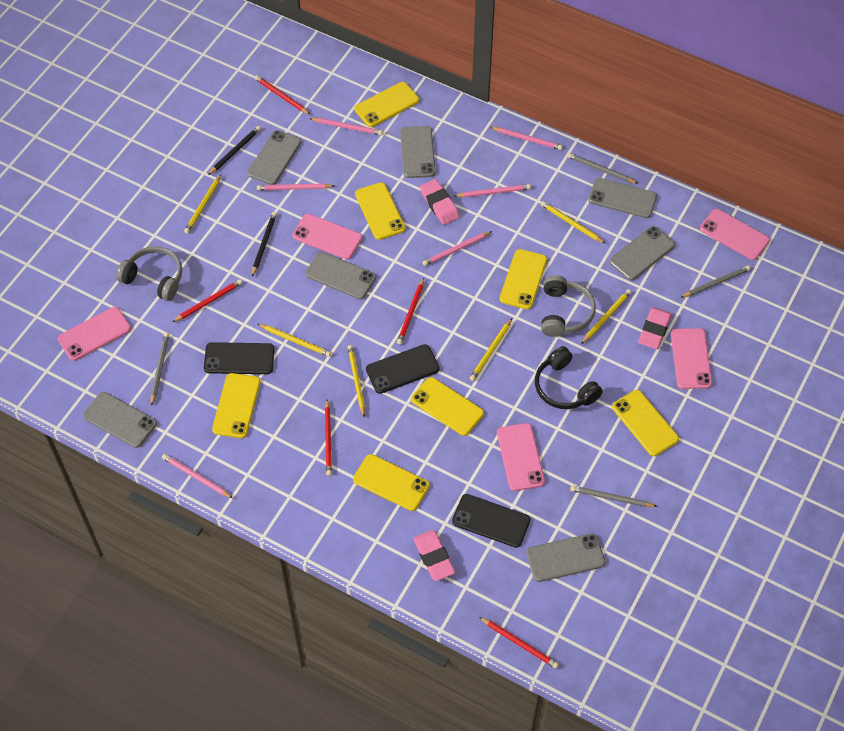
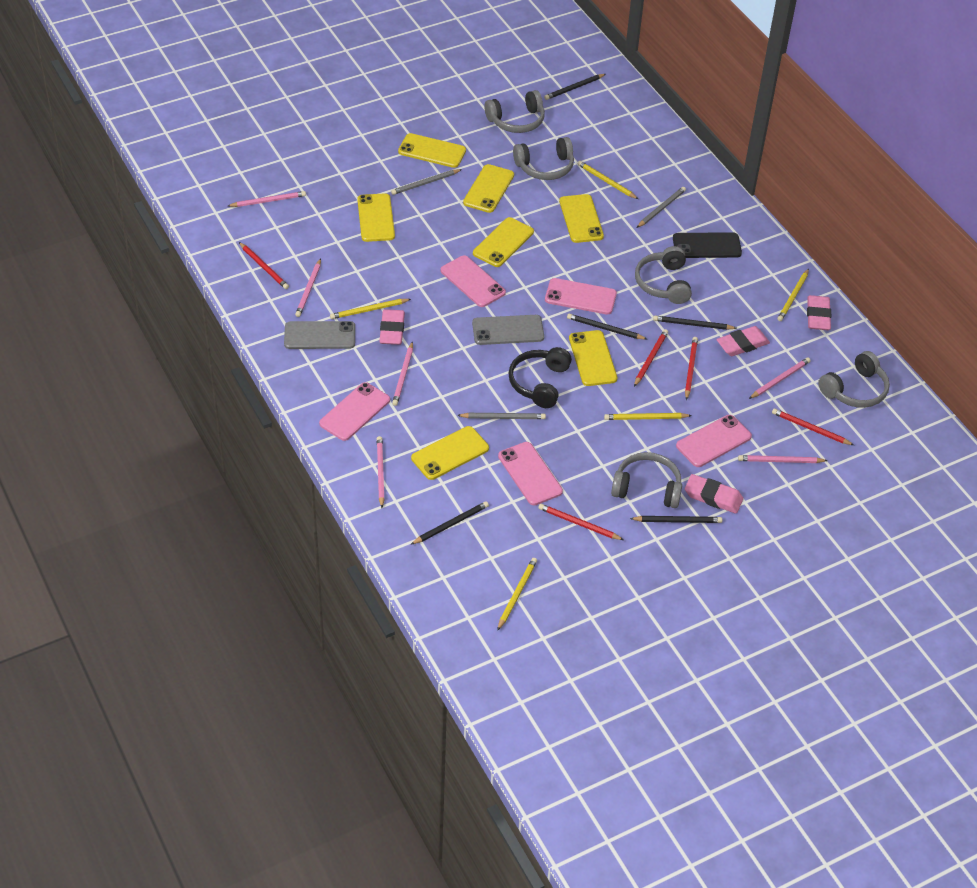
black pencil: 2 -> 5
black phone: 3 -> 1
grey headphones: 2 -> 5
grey pencil: 4 -> 3
grey phone: 7 -> 2
pink eraser: 3 -> 4
yellow pencil: 6 -> 5

